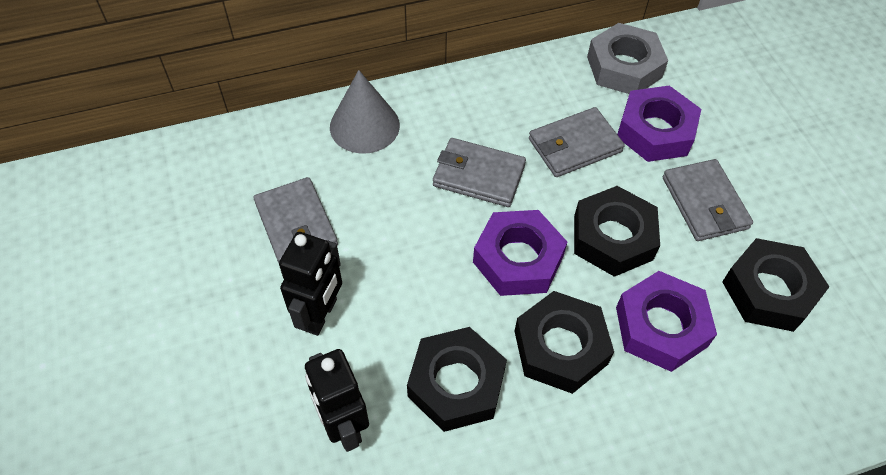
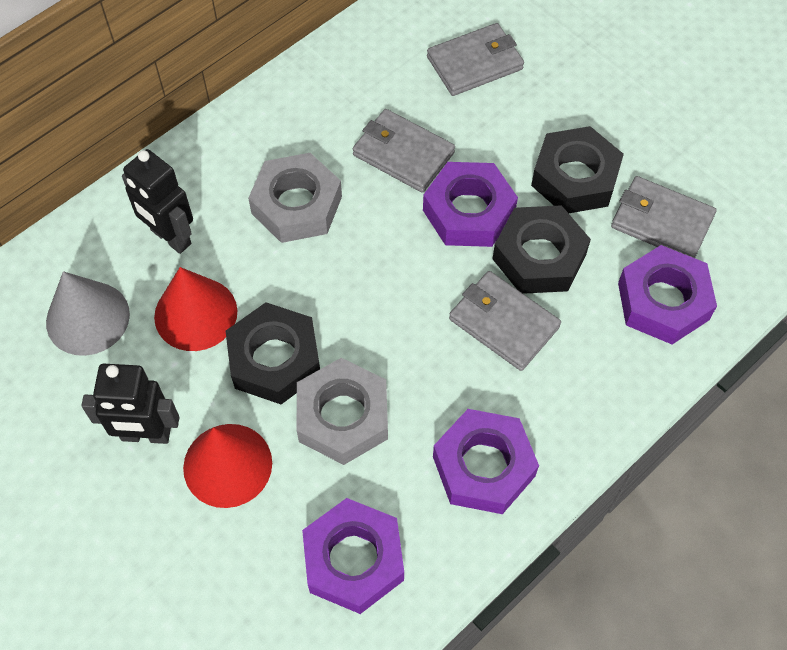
black nut: 4 -> 3
grey nut: 1 -> 2
purple nut: 3 -> 4
red cone: 0 -> 2

